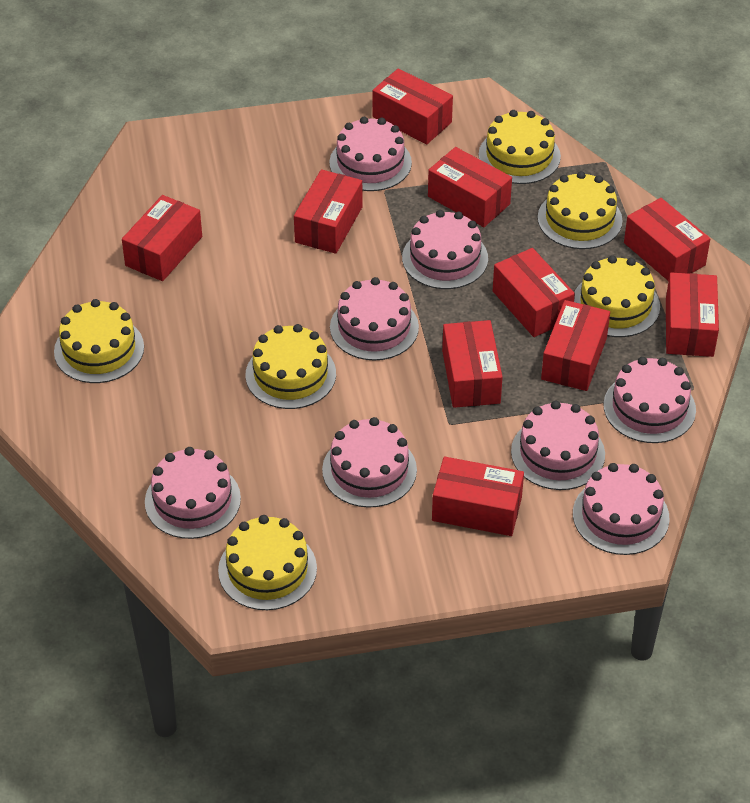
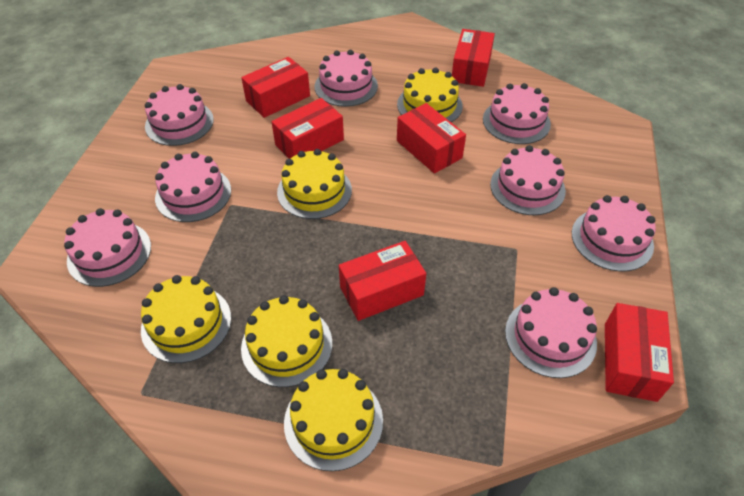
red box: 10 -> 6
yellow cake: 6 -> 5

